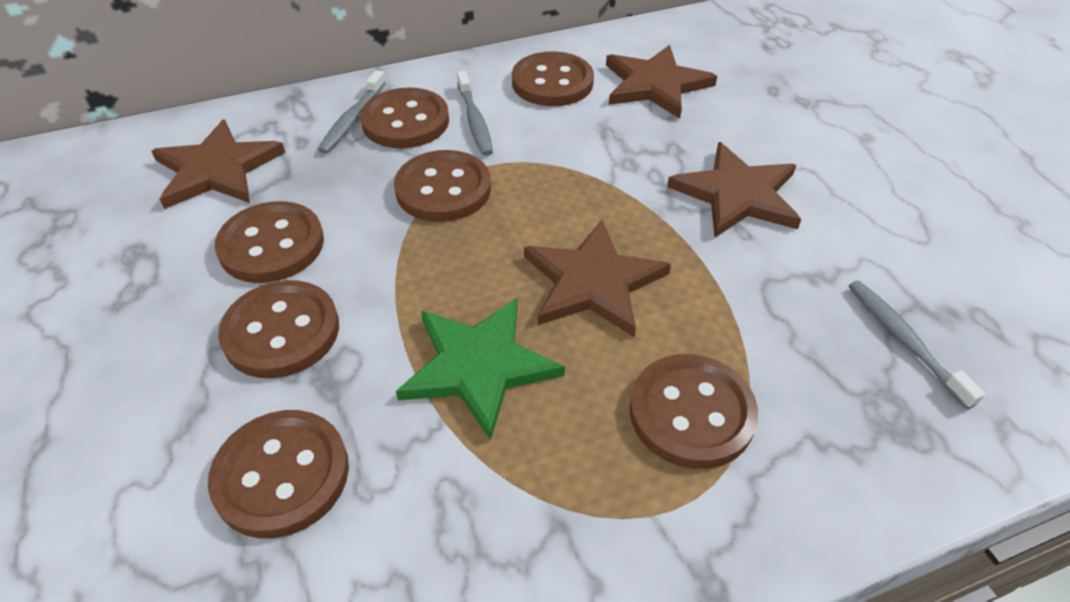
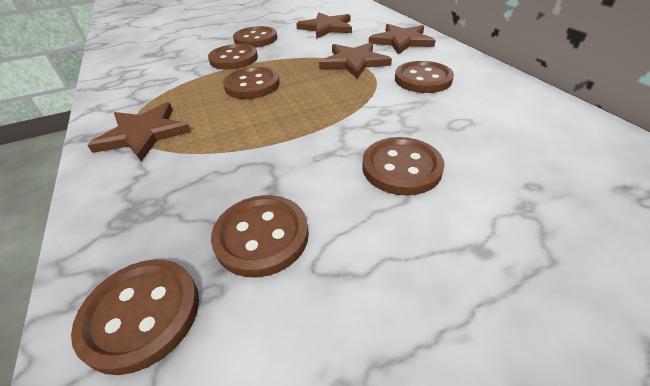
green star: 1 -> 0
grey toothbrush: 3 -> 0

